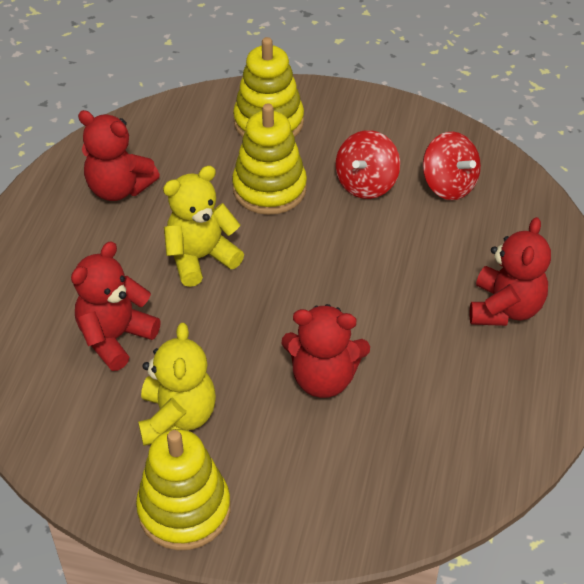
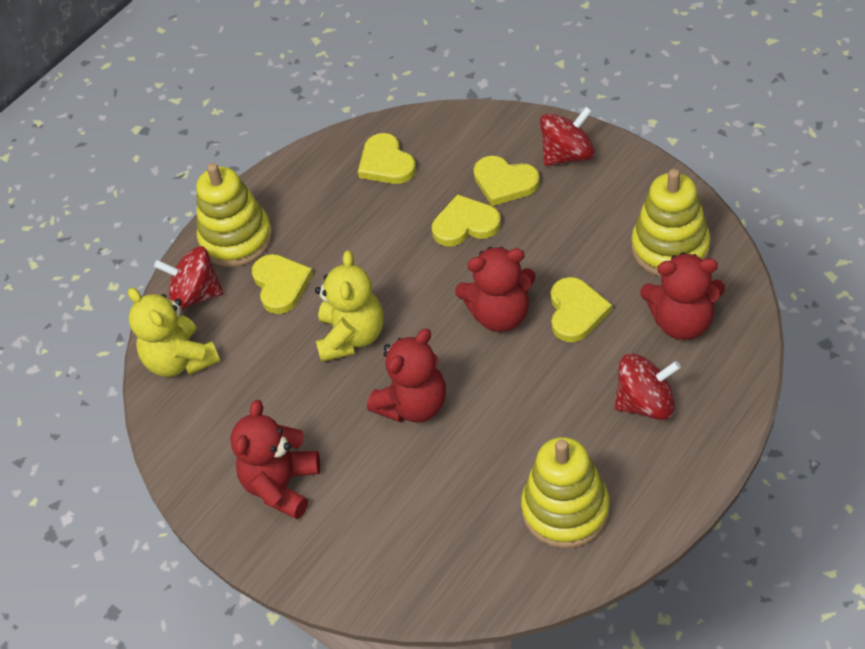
red spinning top: 2 -> 3
yellow heart: 0 -> 5

